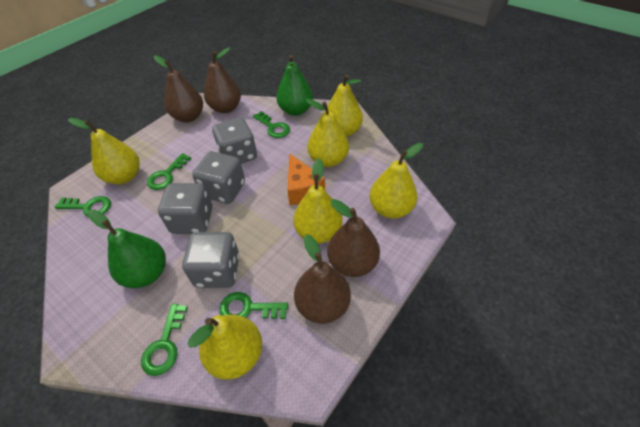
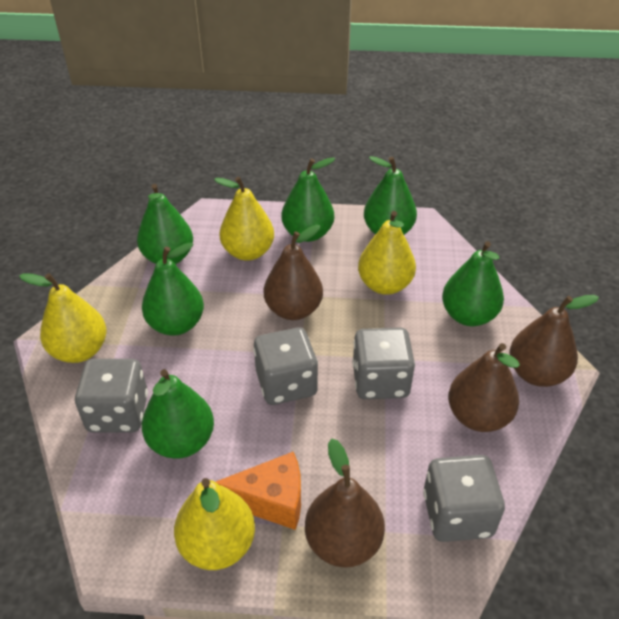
green key: 5 -> 0
green pear: 2 -> 6
yellow pear: 6 -> 4

